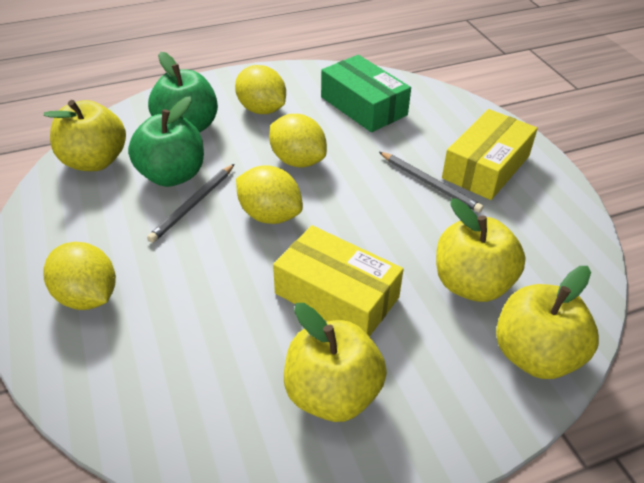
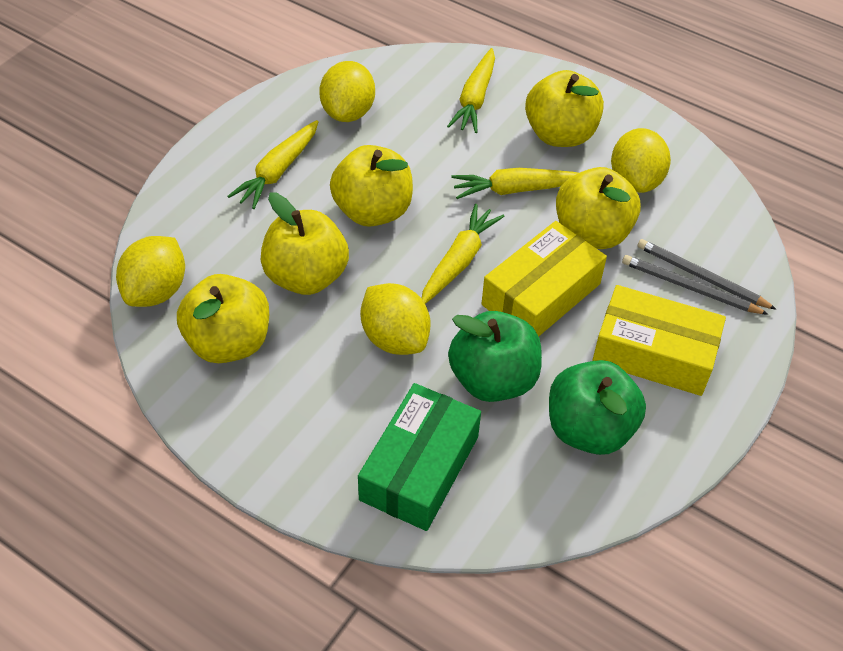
yellow apple: 4 -> 5
yellow carrot: 0 -> 4

